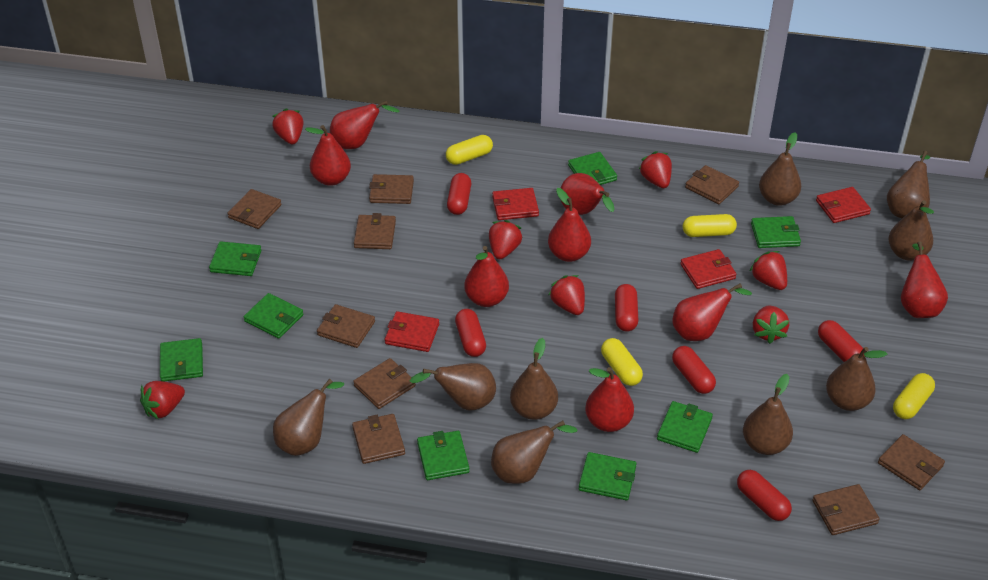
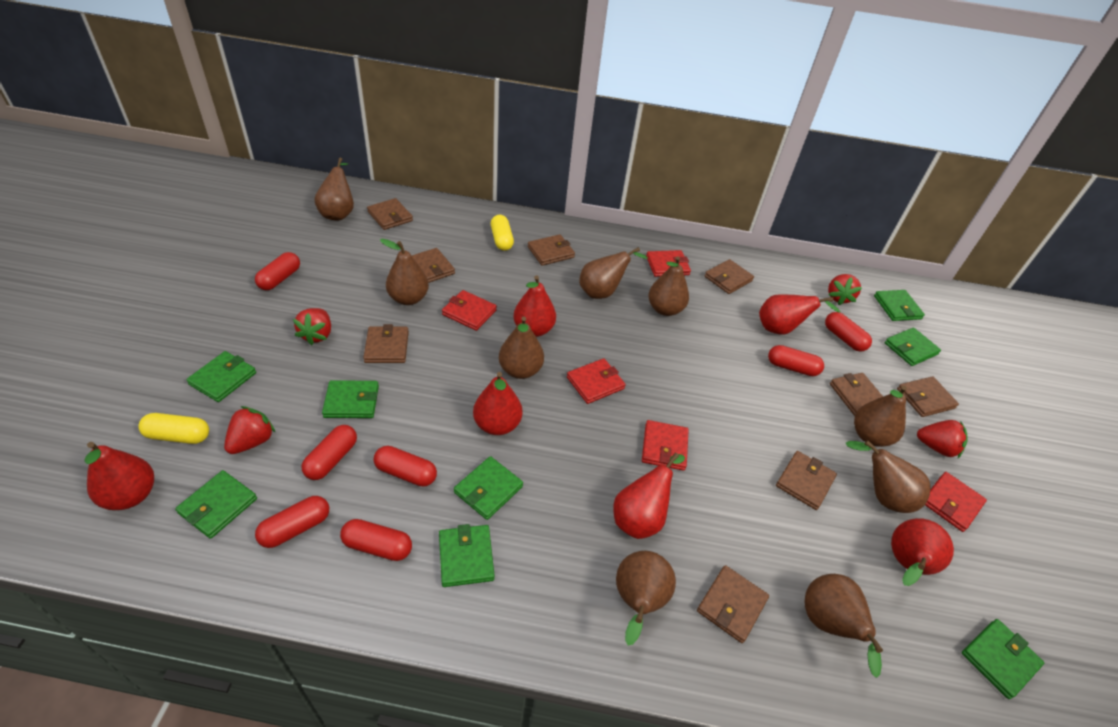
red capsule: 6 -> 7
red pear: 8 -> 6
red strawberry: 7 -> 4
red wallet: 4 -> 5
yellow capsule: 4 -> 2

